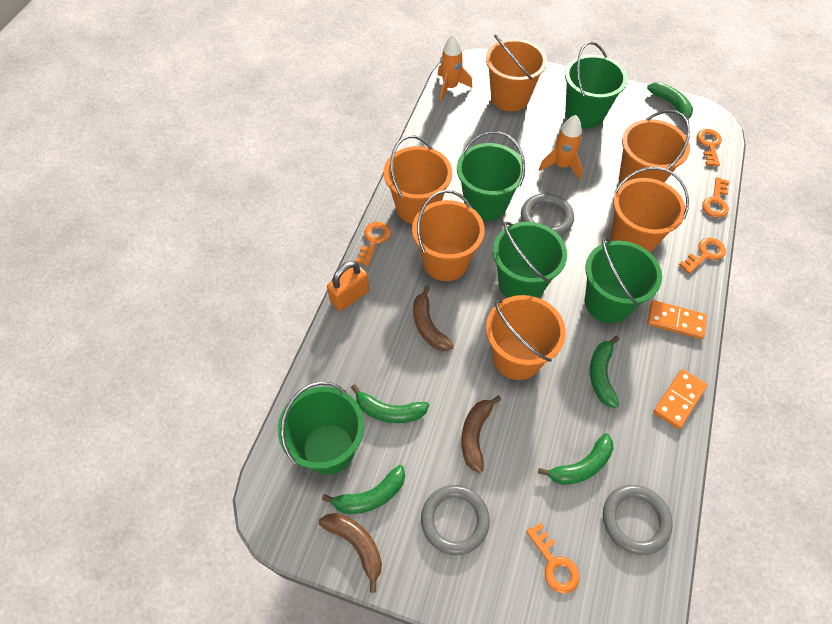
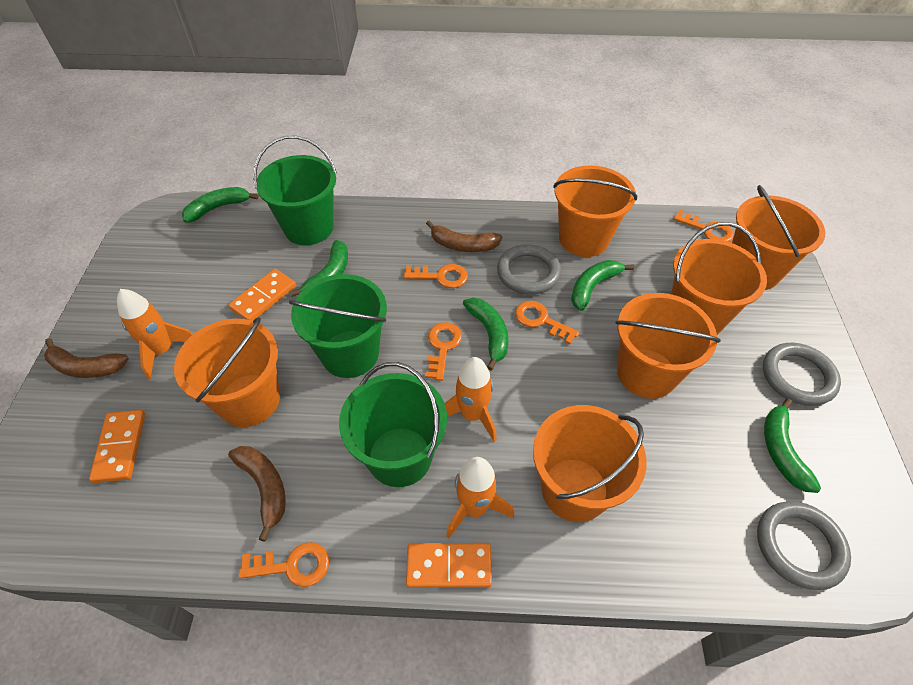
green bucket: 5 -> 3
orange domino: 2 -> 3
orange padlock: 1 -> 0
orange rocket: 2 -> 3

